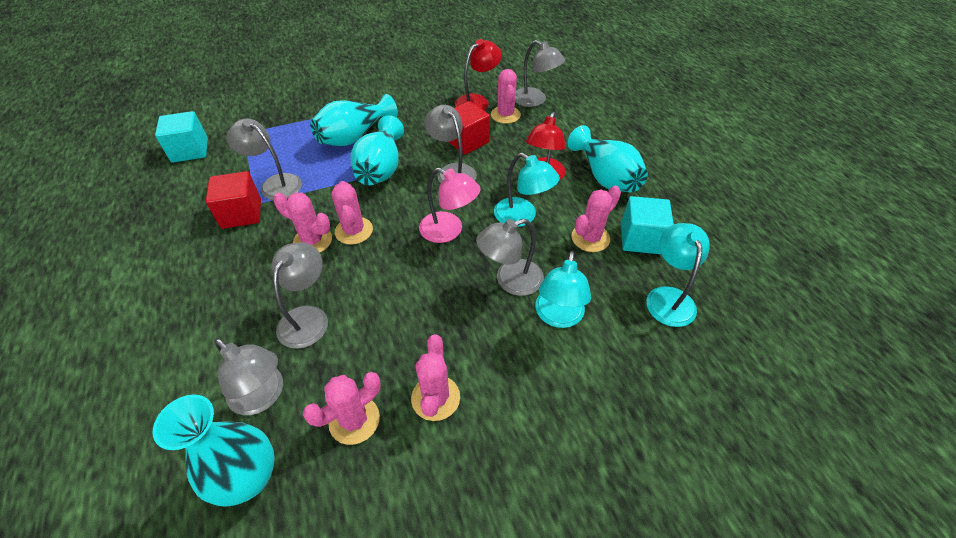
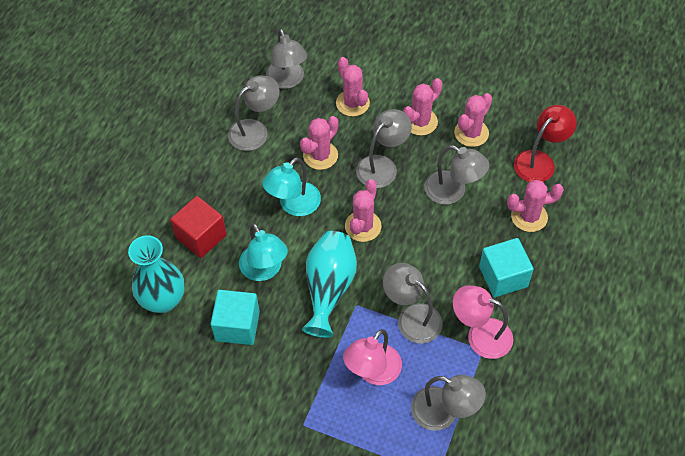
pink lamp: 1 -> 2
red cube: 2 -> 1
red lamp: 2 -> 1
turquoise lamp: 3 -> 2
turquoise vase: 4 -> 2

